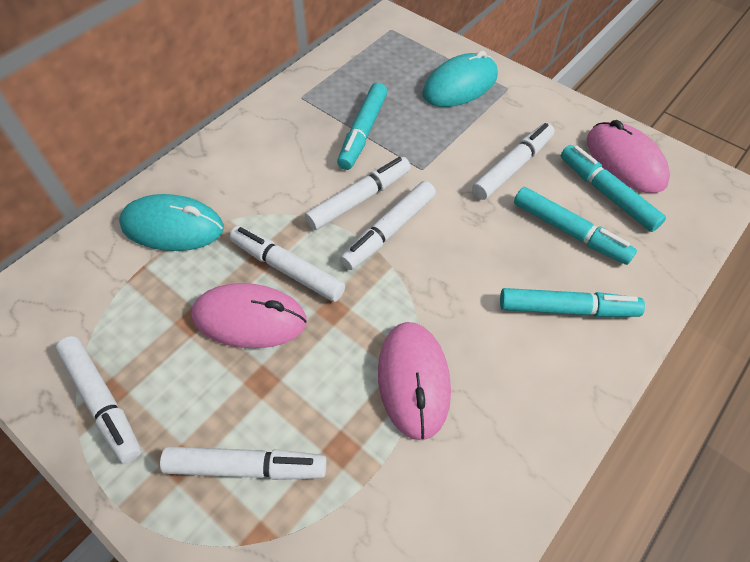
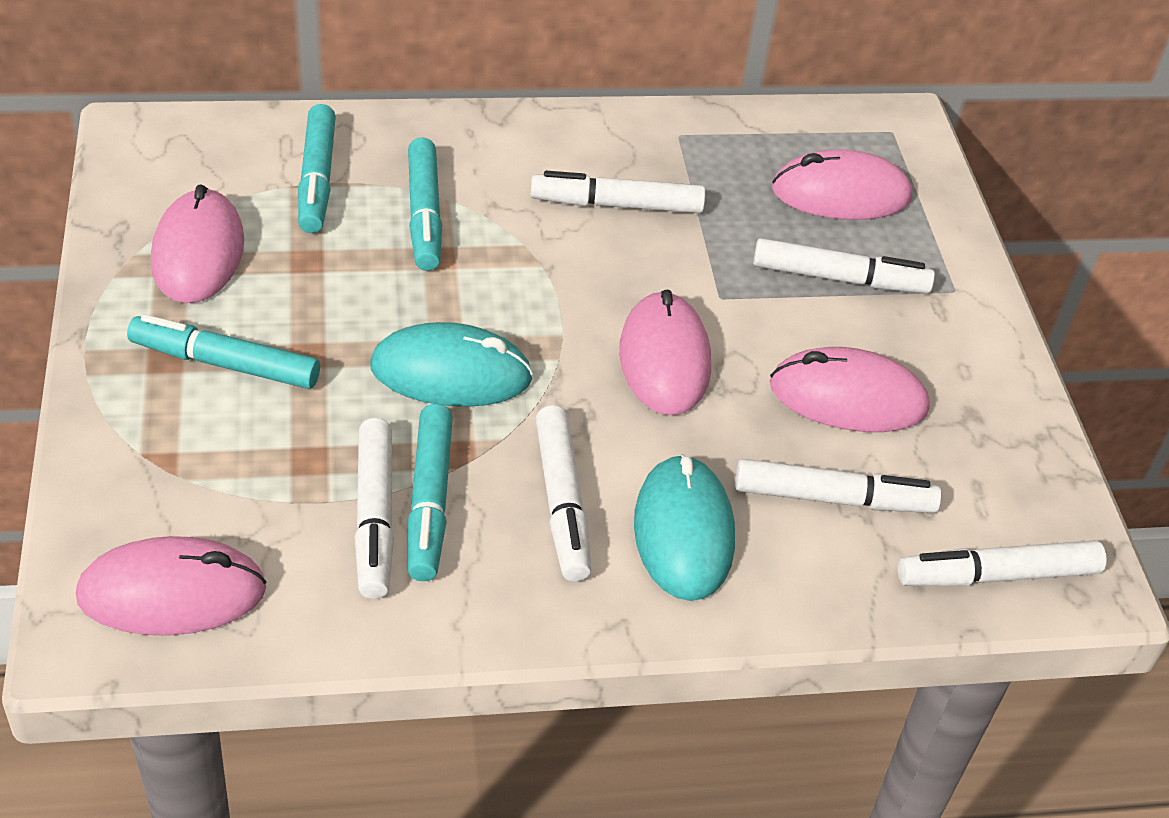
pink mouse: 3 -> 5

